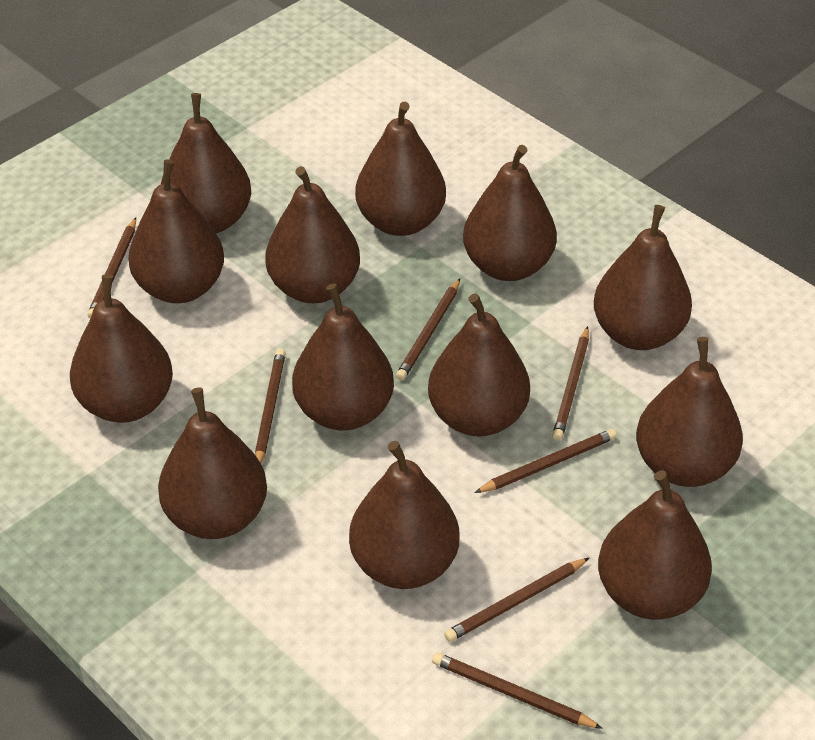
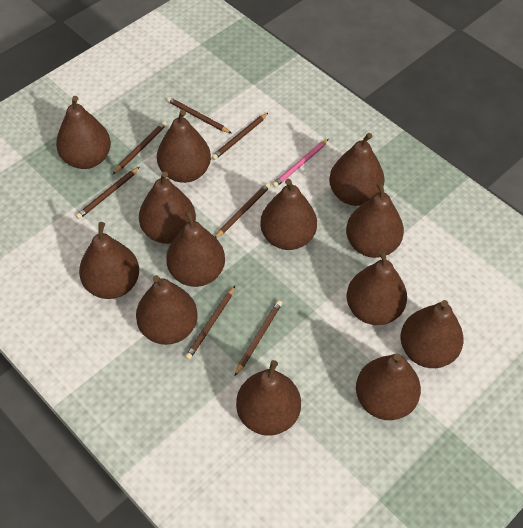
pink pencil: 0 -> 1

